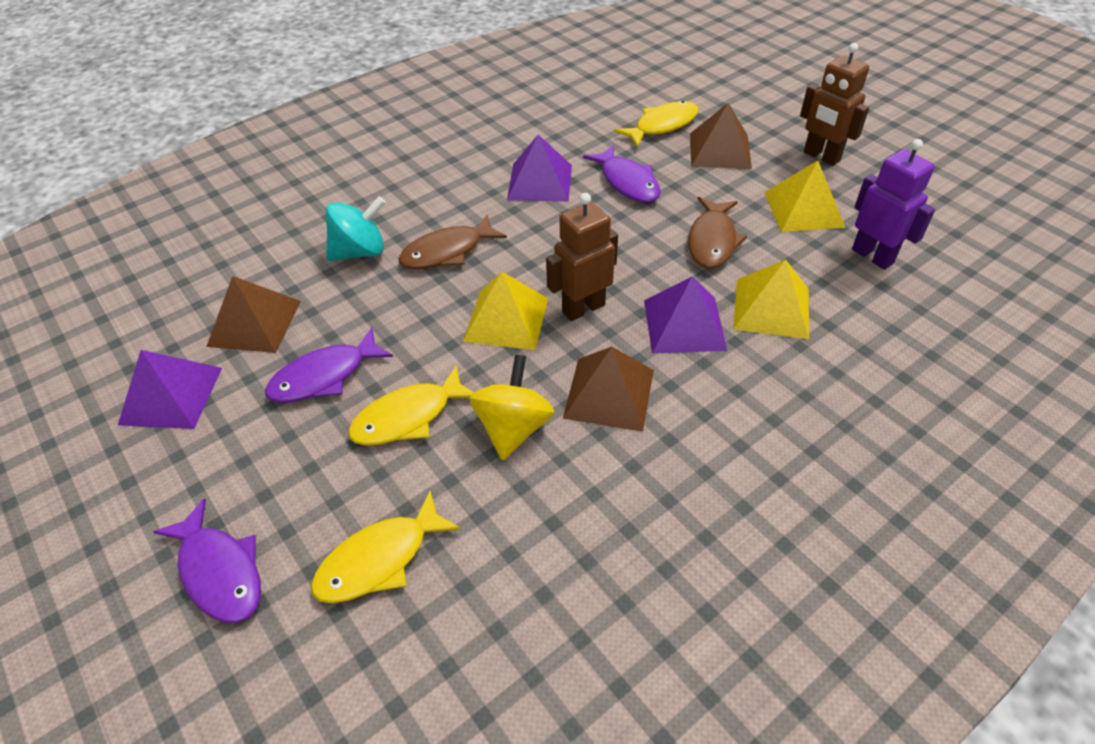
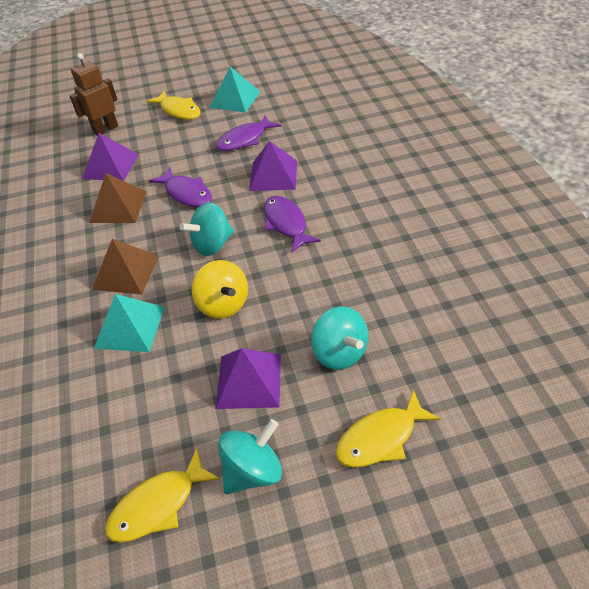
brown fish: 2 -> 0
brown pyramid: 3 -> 2
brown robot: 2 -> 1
purple robot: 1 -> 0
turquoise pyramid: 0 -> 2
turquoise spinning top: 1 -> 3
yellow pyramid: 3 -> 0

